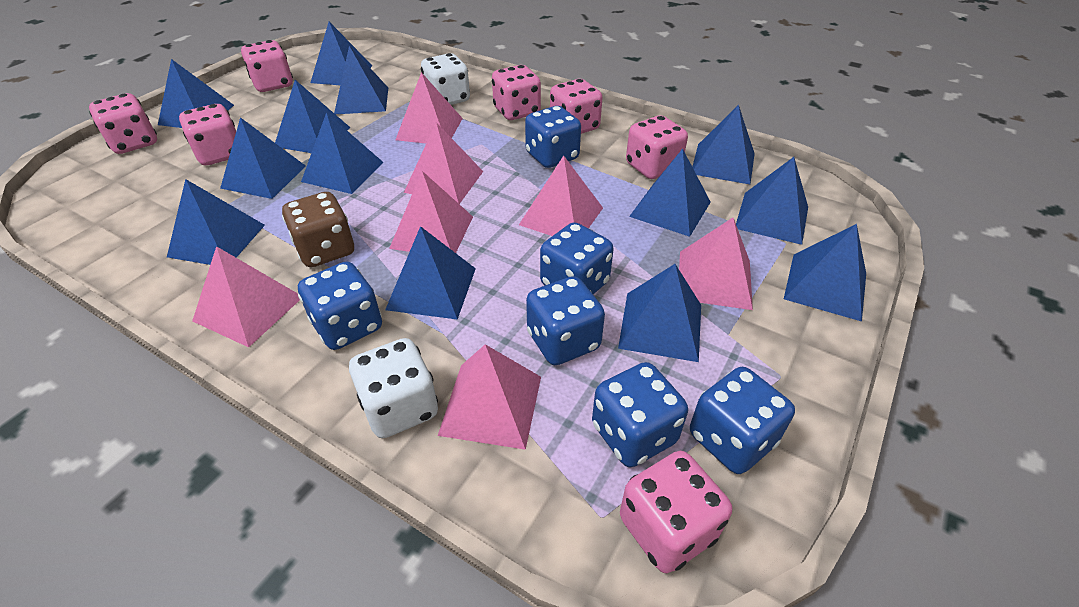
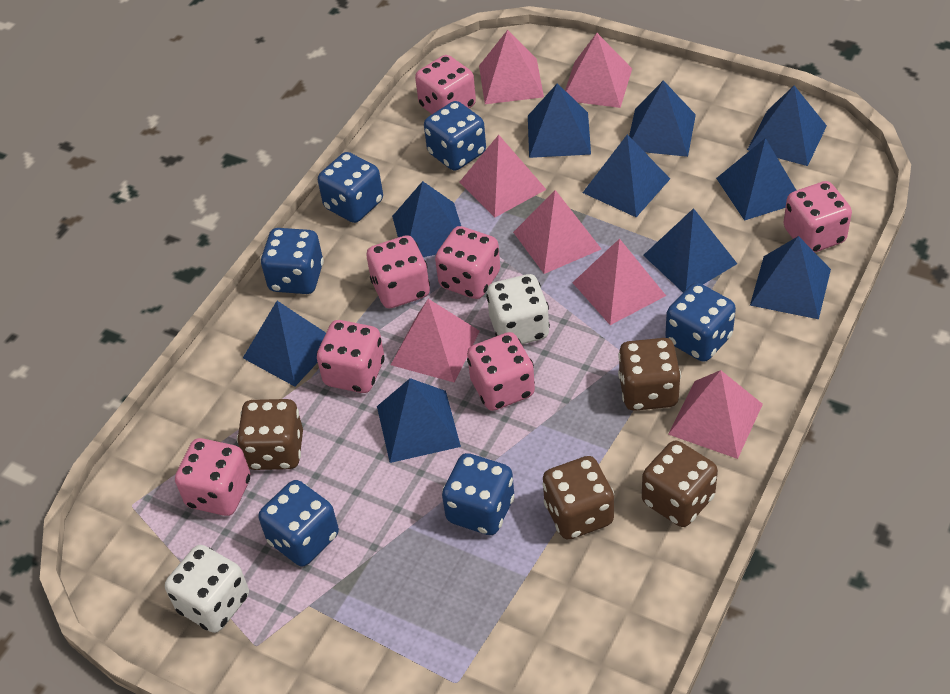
blue pyramid: 13 -> 10
brown dice: 1 -> 4

